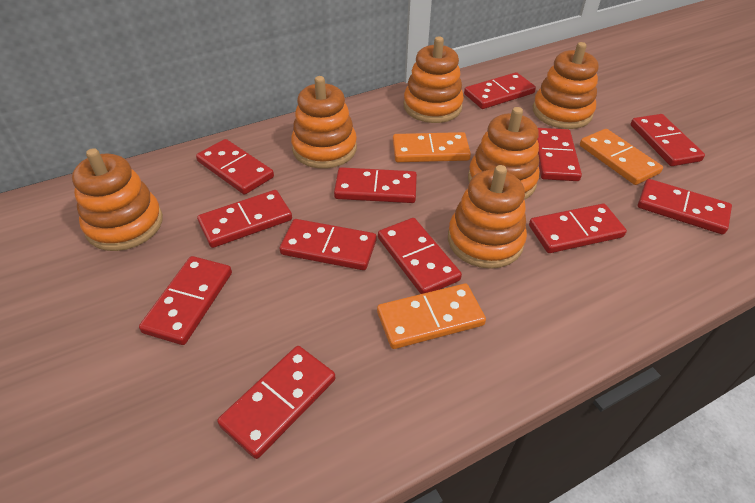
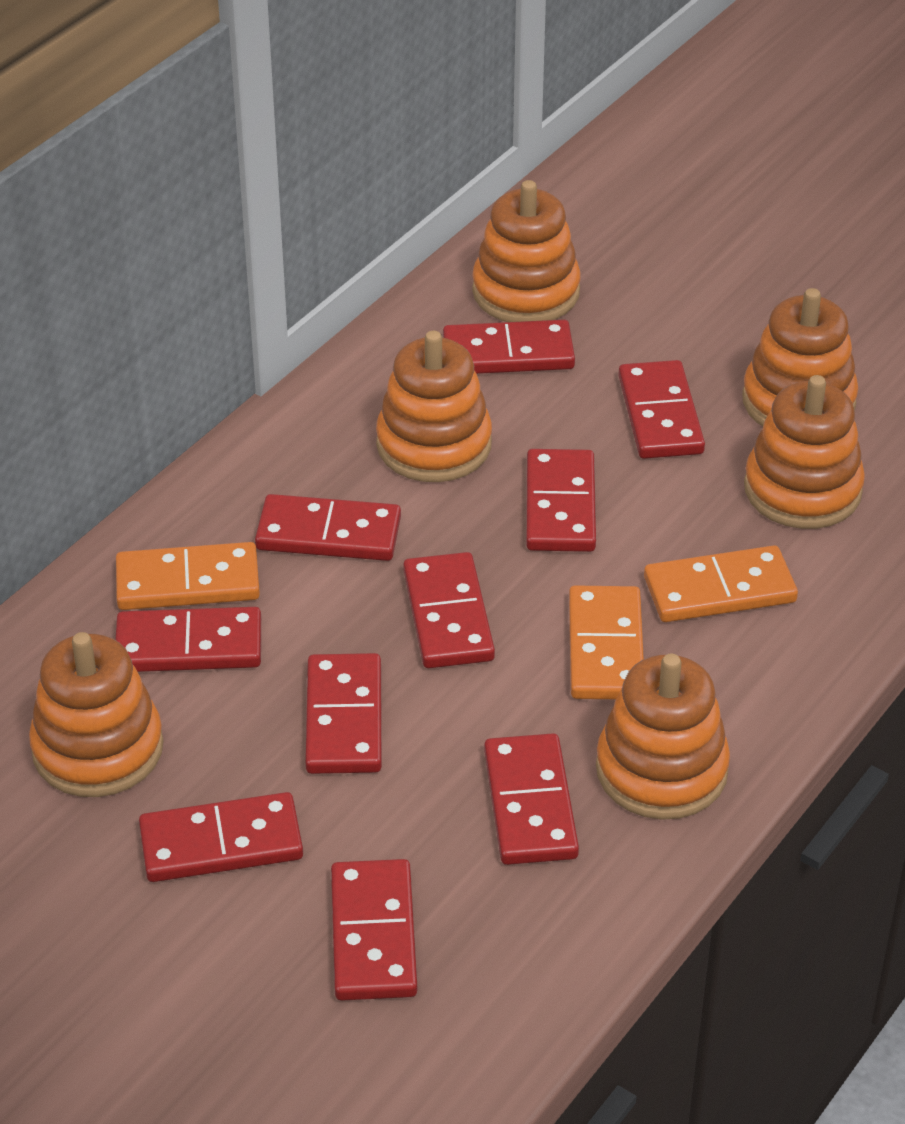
red domino: 12 -> 10

